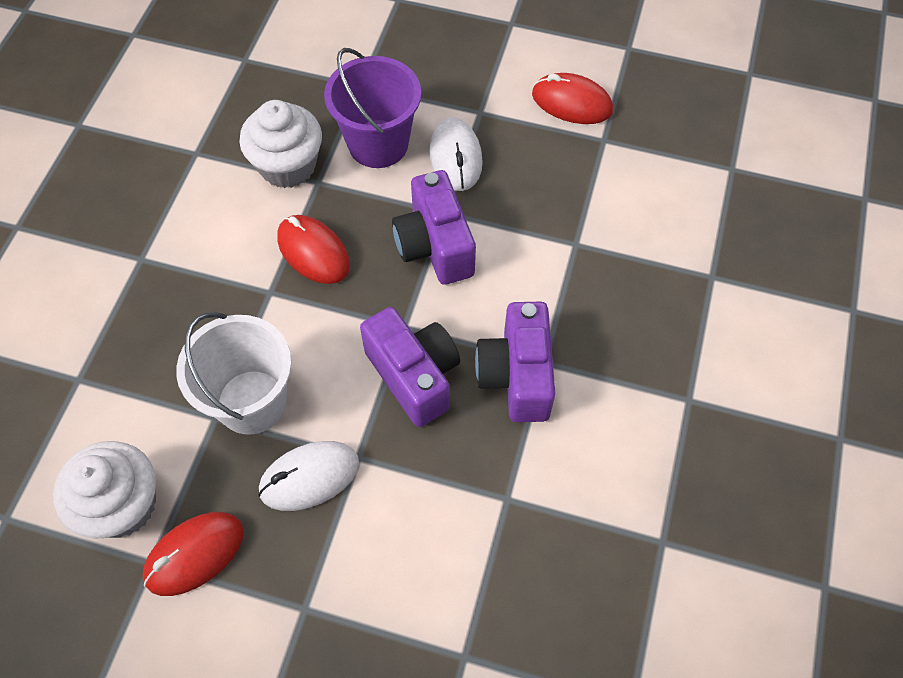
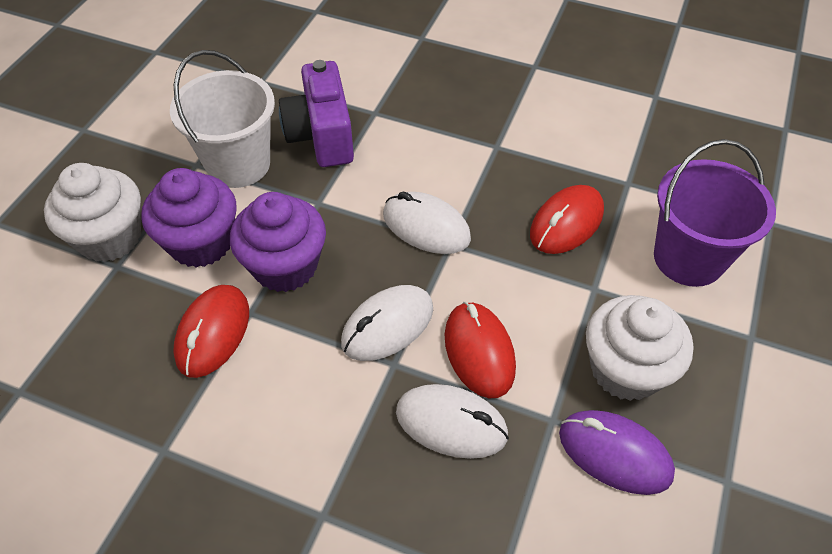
purple camera: 3 -> 1
purple cupcake: 0 -> 2
purple mouse: 0 -> 1
white mouse: 2 -> 3

